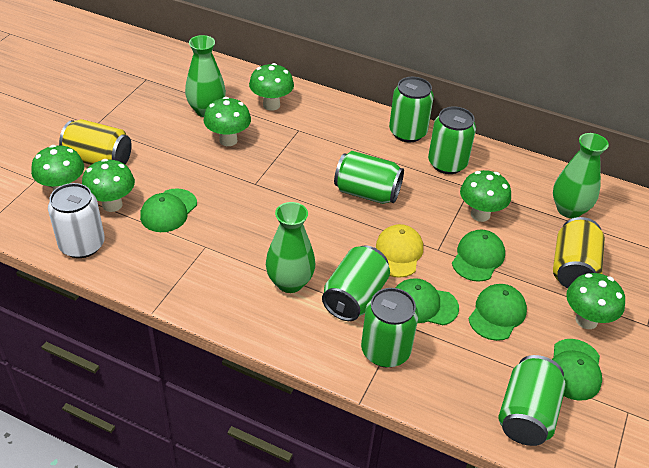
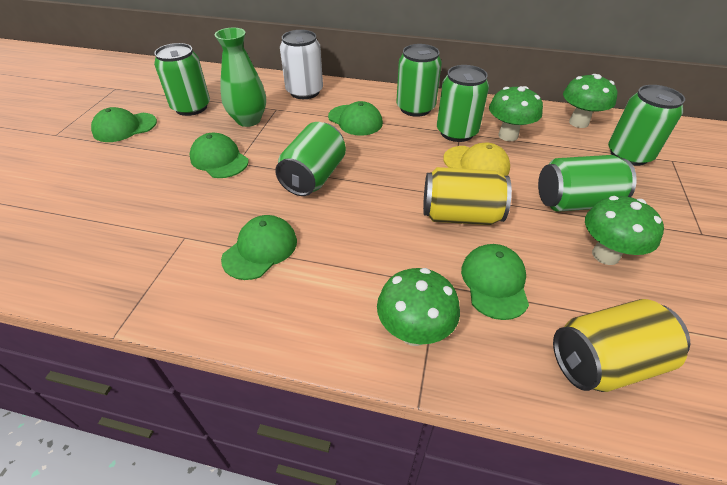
green mushroom: 6 -> 4
green vase: 3 -> 1

